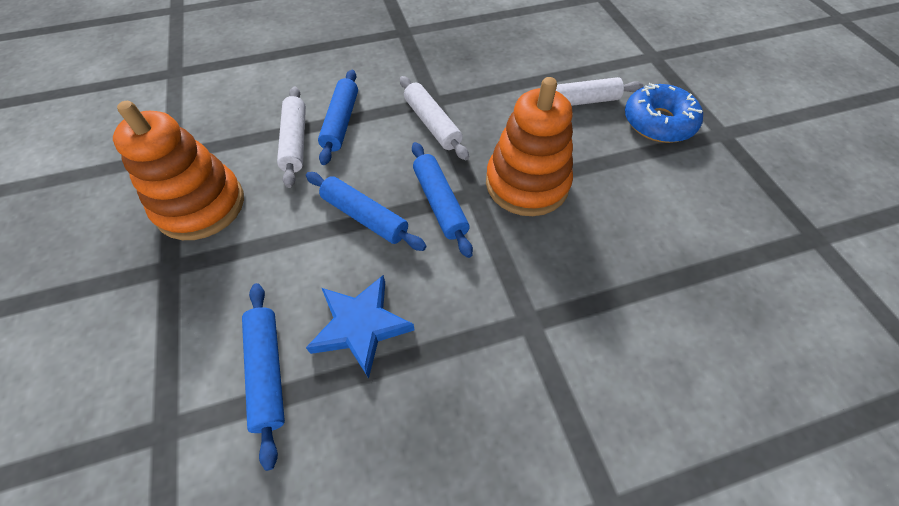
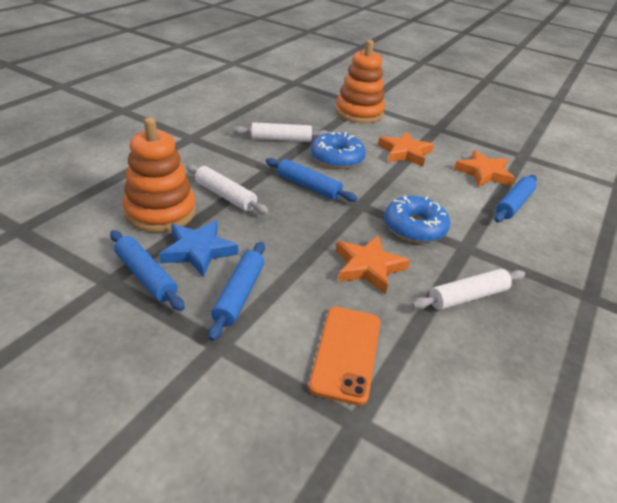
blue donut: 1 -> 2
orange phone: 0 -> 1
orange star: 0 -> 3

